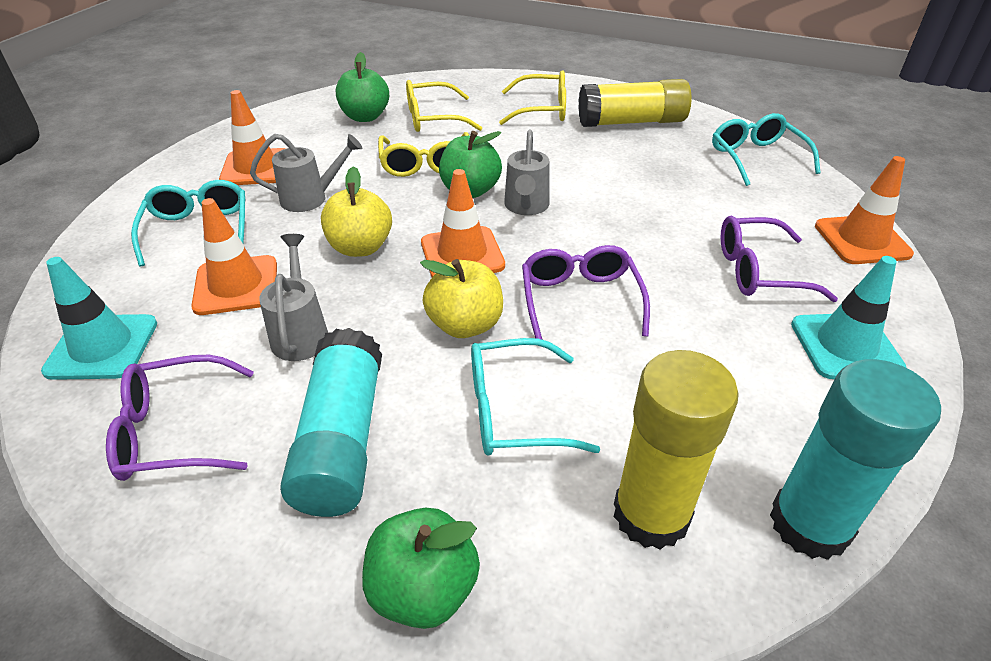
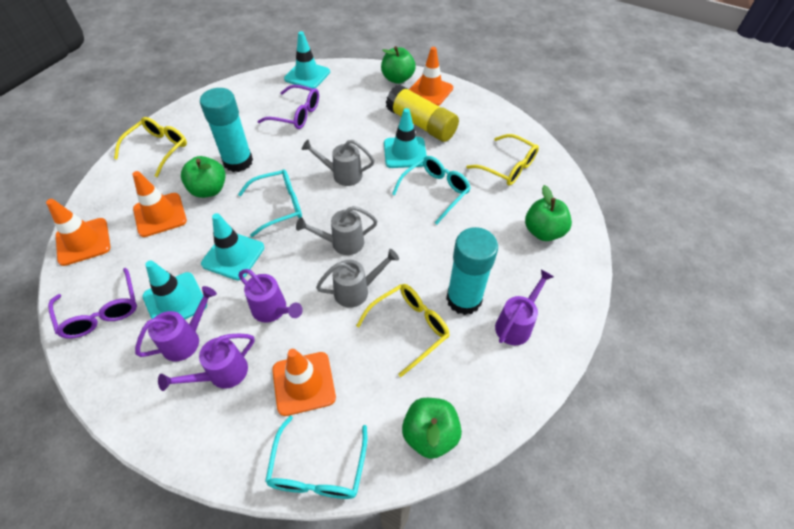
green apple: 3 -> 4
purple glasses: 3 -> 2
purple watering can: 0 -> 4
turquoise traffic cone: 2 -> 4
yellow apple: 2 -> 0
yellow glue stick: 2 -> 1

